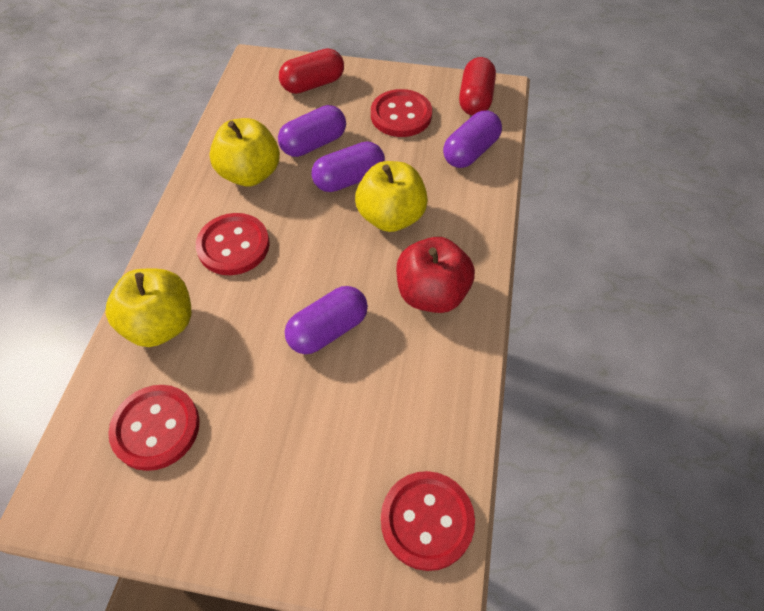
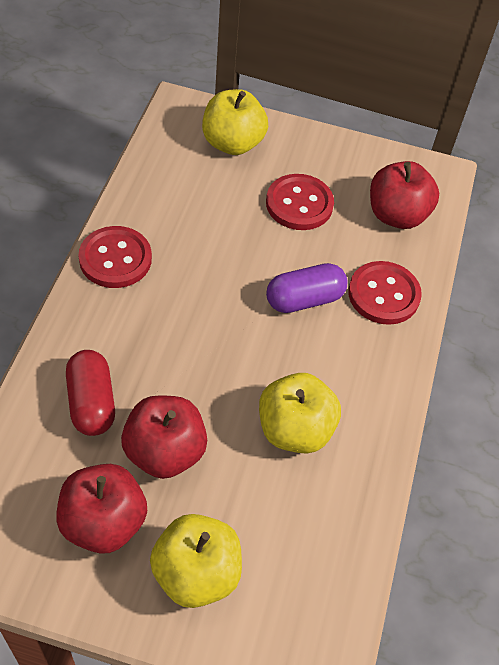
purple capsule: 4 -> 1
red apple: 1 -> 3
red button: 4 -> 3
red capsule: 2 -> 1

